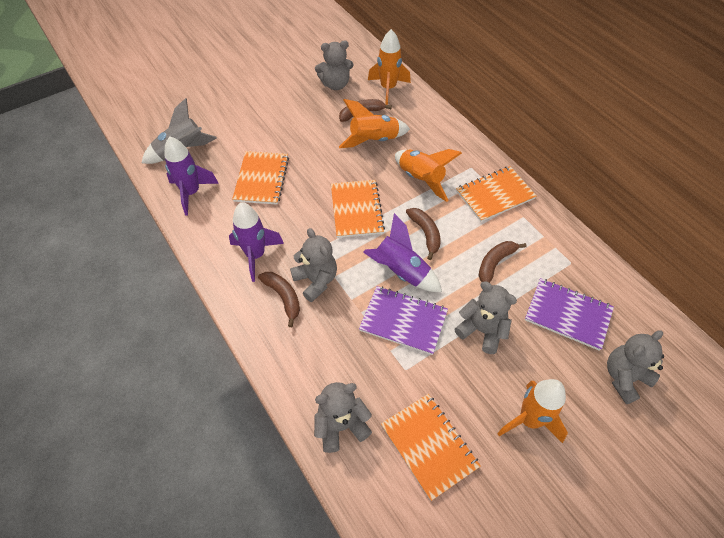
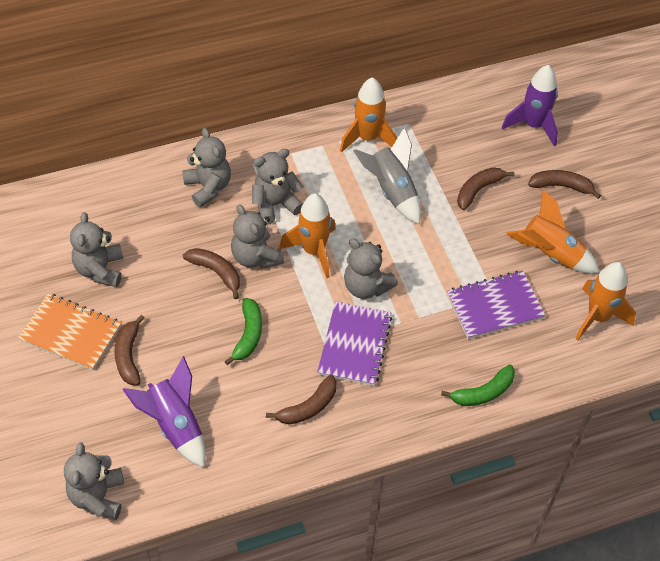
brown banana: 4 -> 5
green banana: 0 -> 2
grey teddy bear: 5 -> 6
orange notebook: 4 -> 1
purple rocket: 3 -> 2

